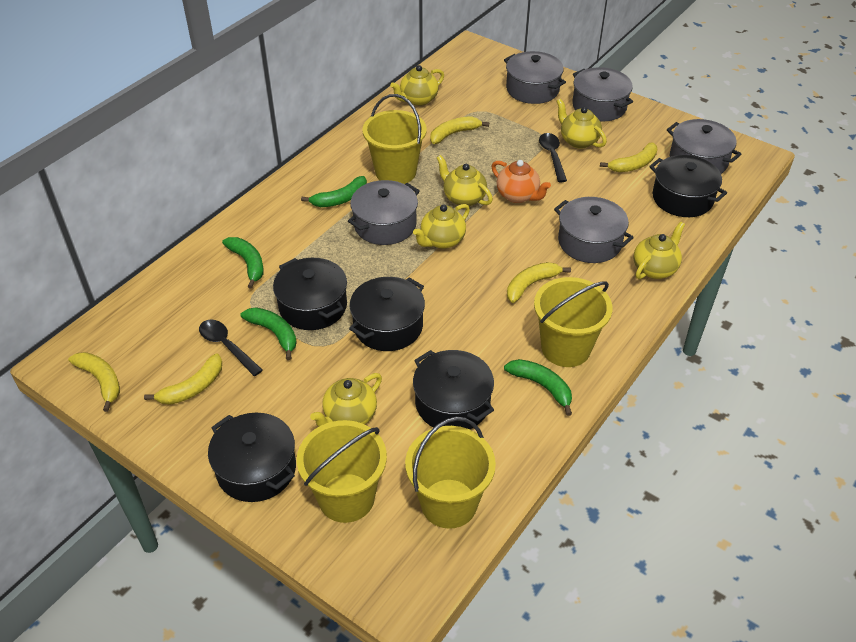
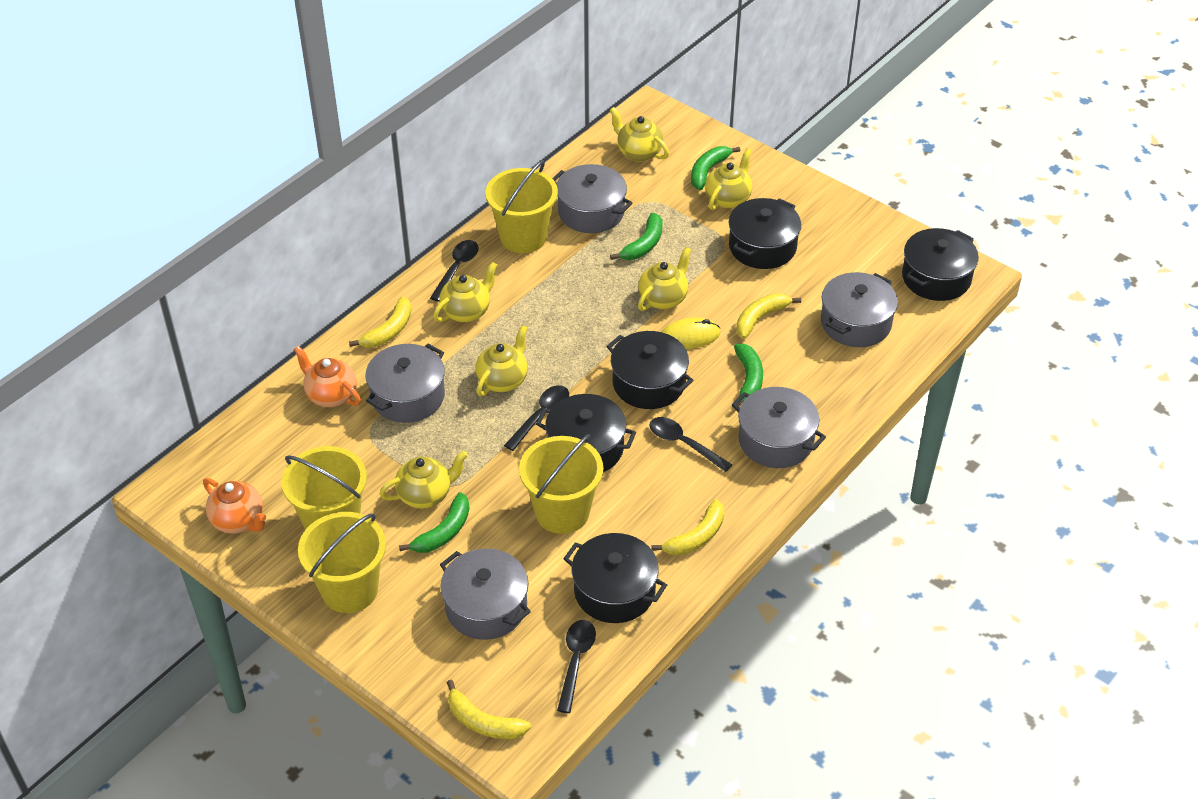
black spoon: 2 -> 4
orange teapot: 1 -> 2
yellow banana: 5 -> 4
yellow mouse: 0 -> 1

